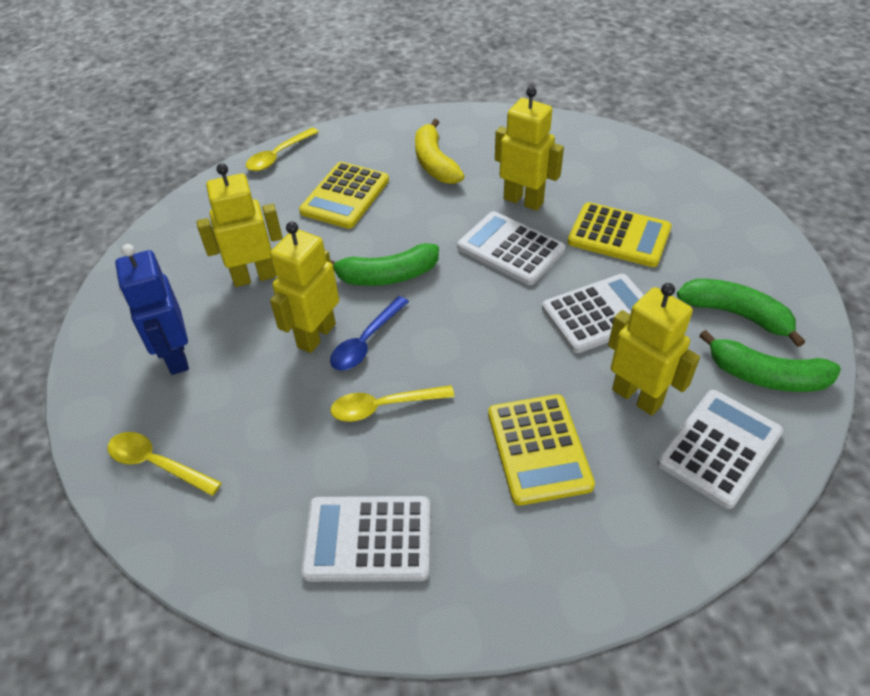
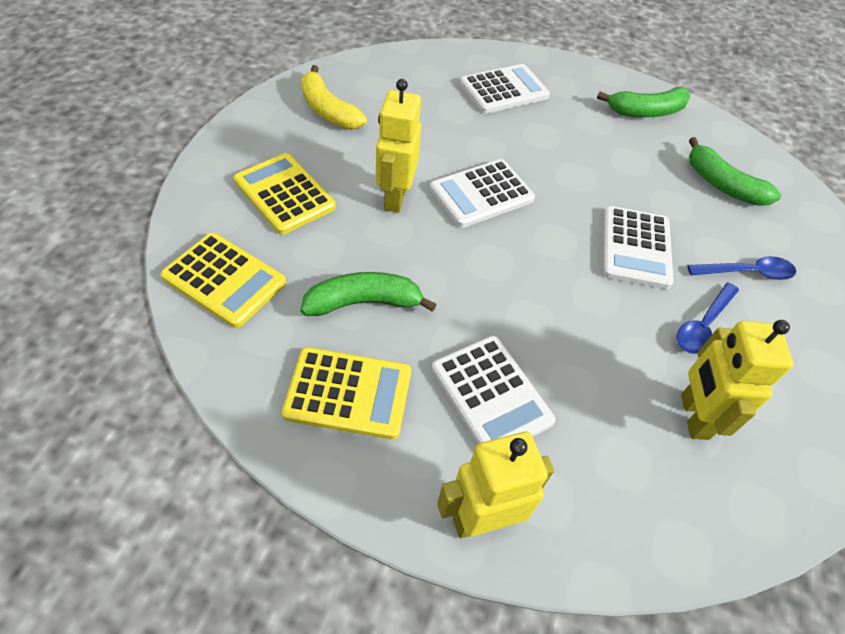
blue robot: 1 -> 0
blue spoon: 1 -> 2
yellow robot: 4 -> 3
yellow spoon: 3 -> 0

